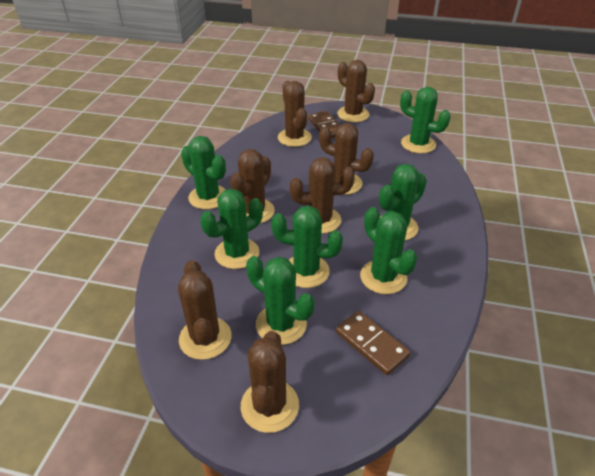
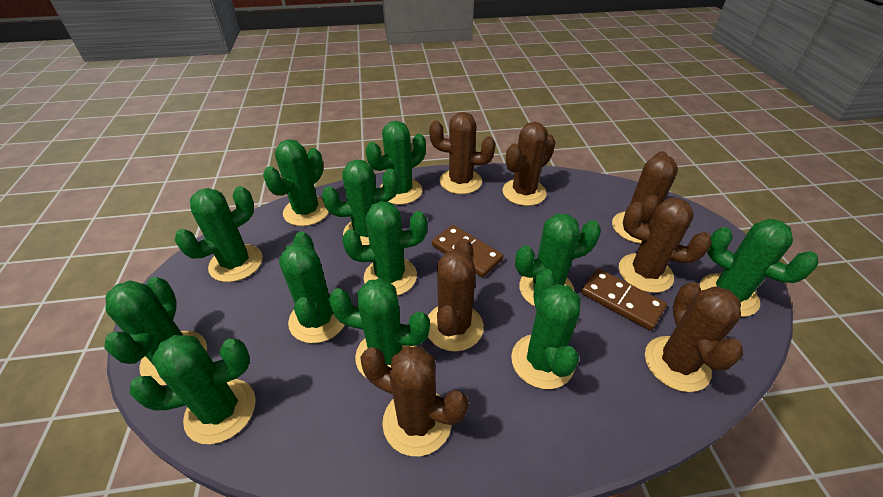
green cactus: 7 -> 12

